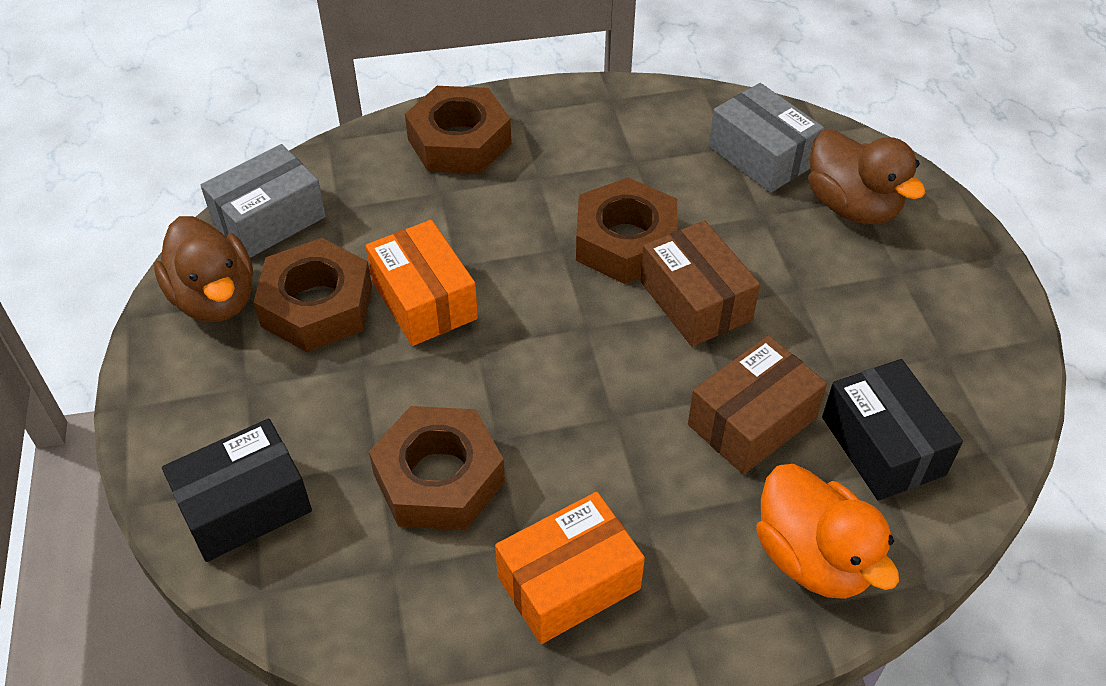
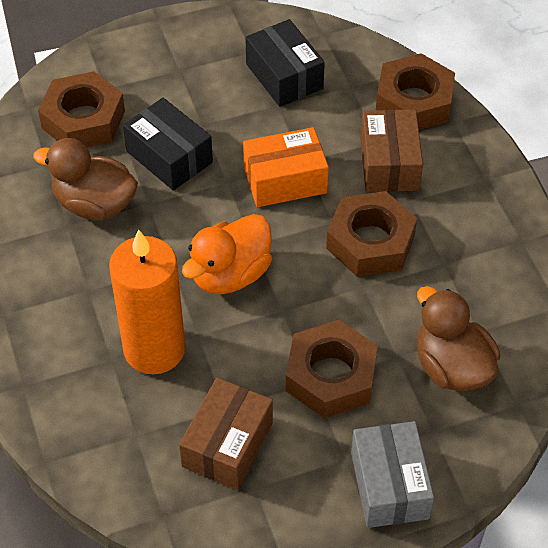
grey box: 2 -> 1
orange box: 2 -> 1
orange candle: 0 -> 1

